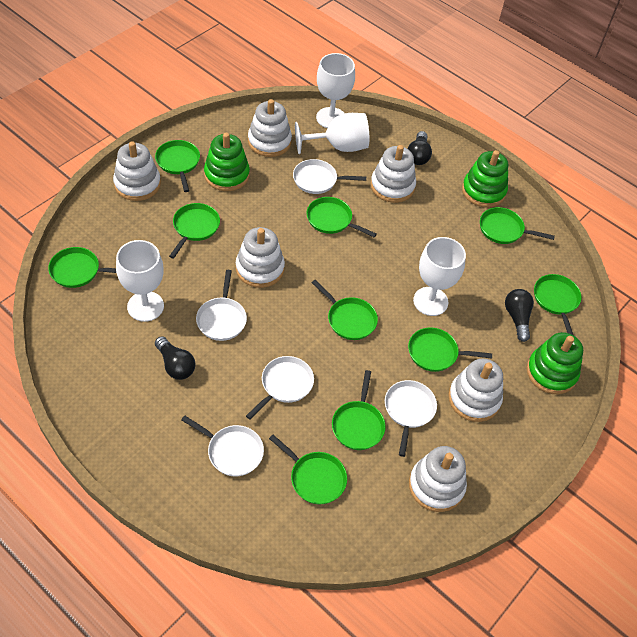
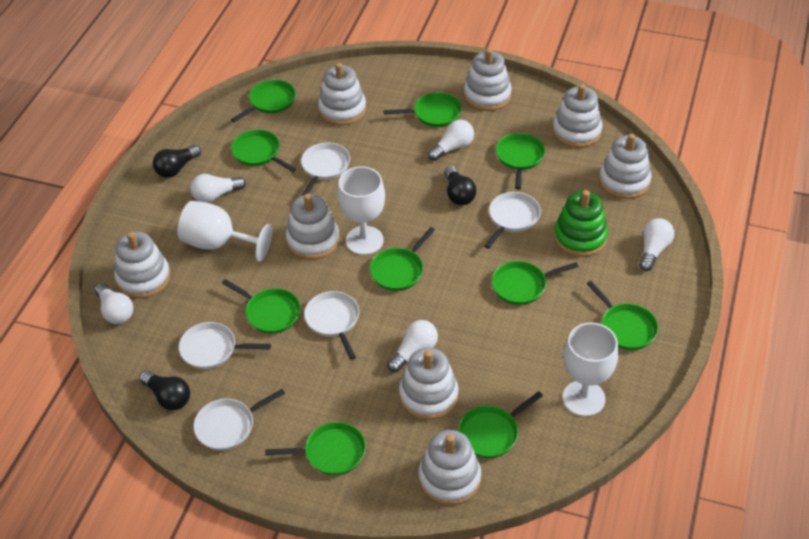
green stacking toy: 3 -> 1
white goblet: 4 -> 3
white light bulb: 0 -> 5
white stacking toy: 6 -> 8

